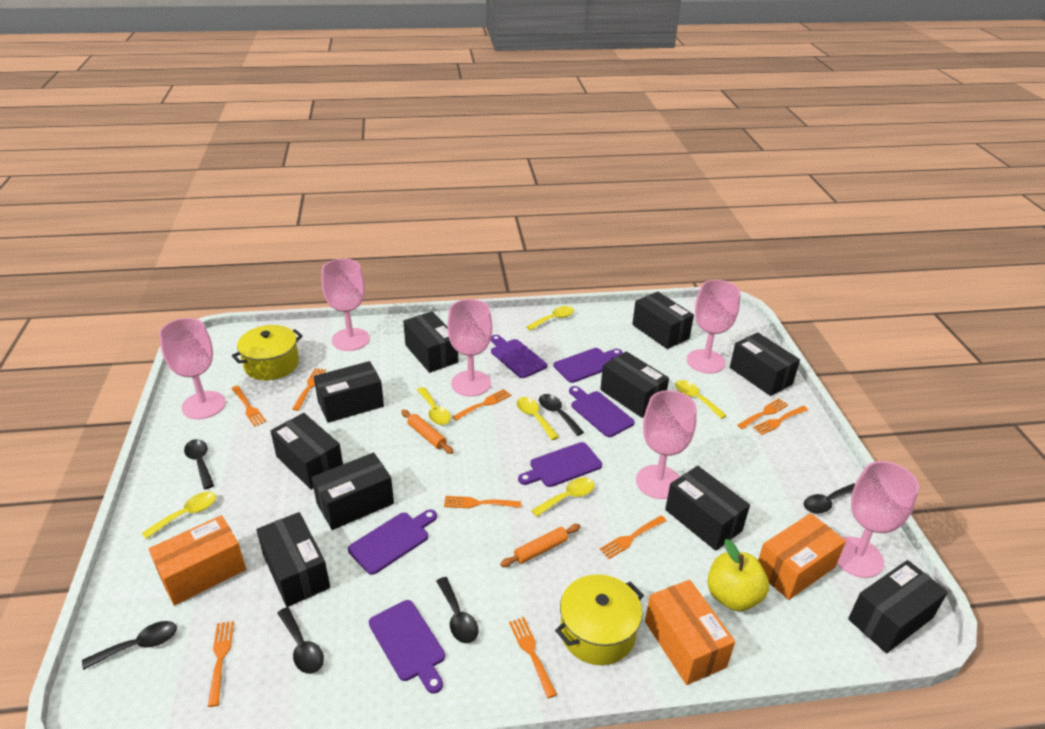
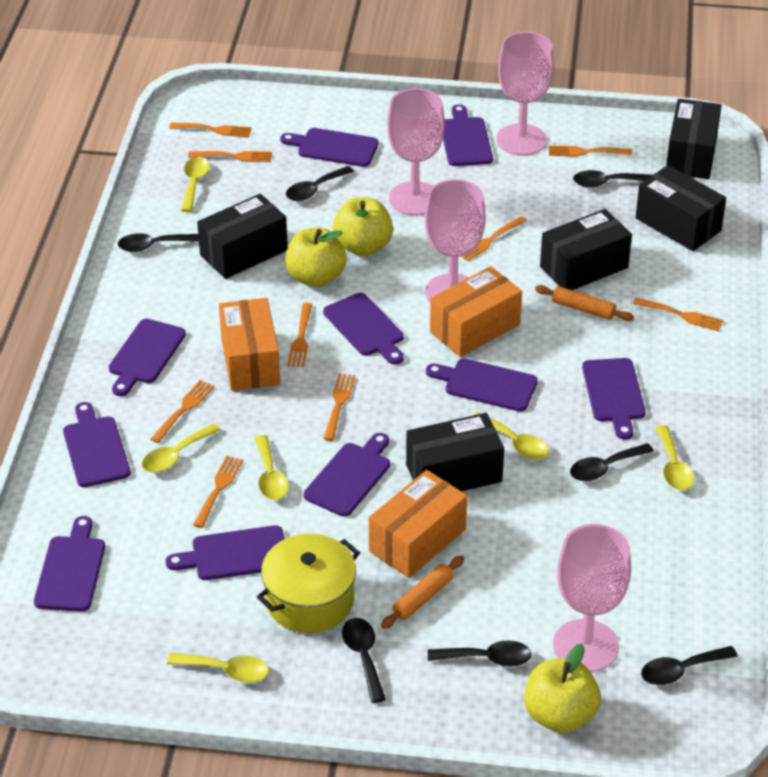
black box: 10 -> 5
black spoon: 6 -> 7
pink goblet: 6 -> 4
purple cutting board: 6 -> 10
yellow apple: 1 -> 3
yellow pot: 2 -> 1

